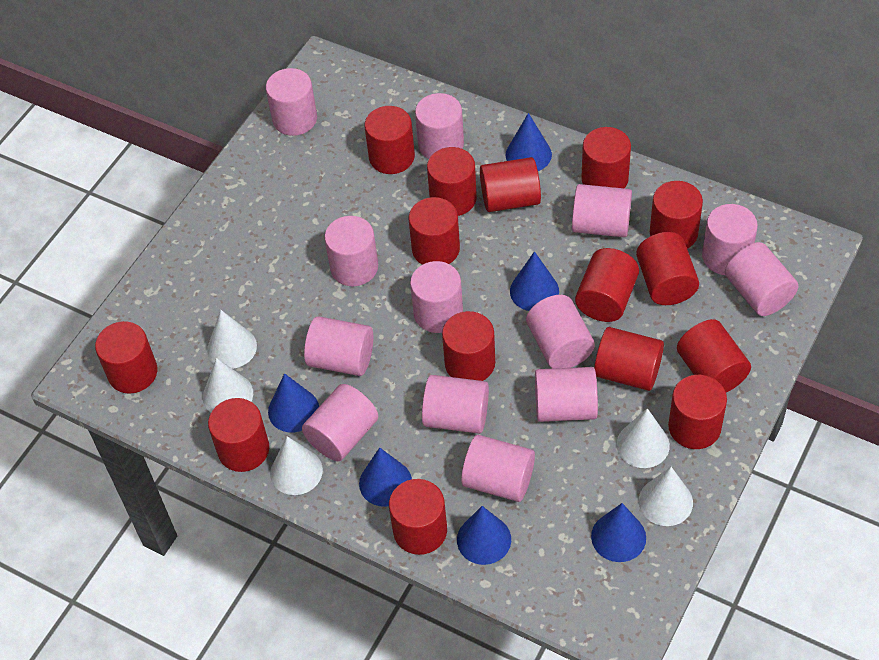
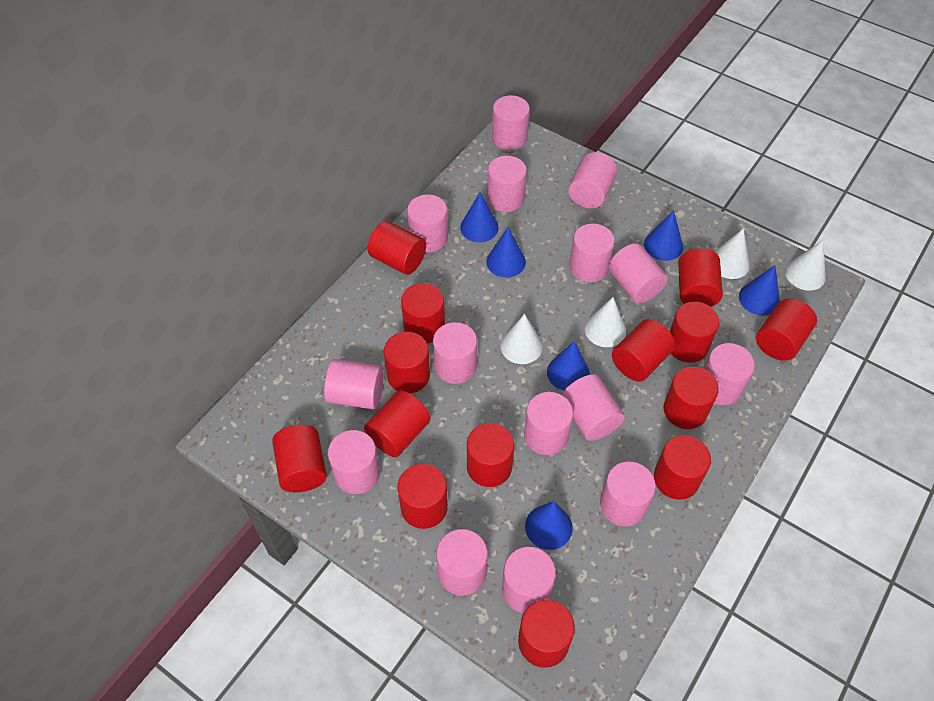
pink cylinder: 13 -> 15
red cylinder: 15 -> 14
white cone: 5 -> 4

